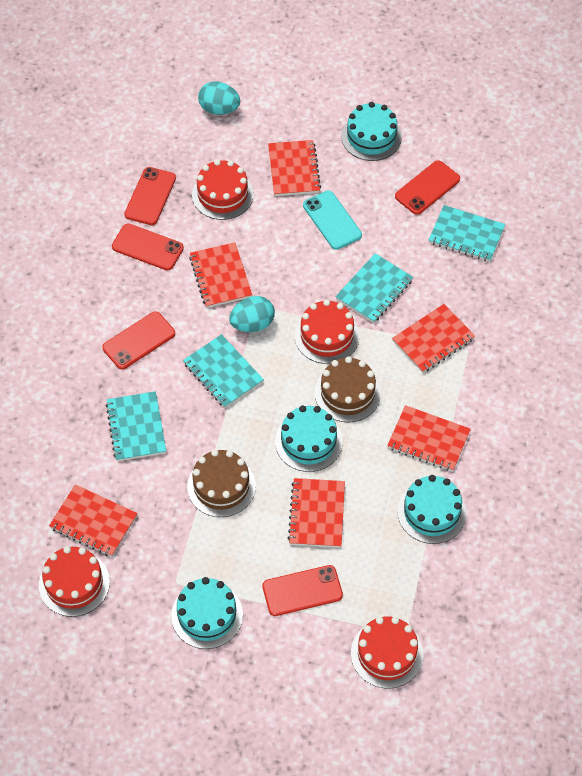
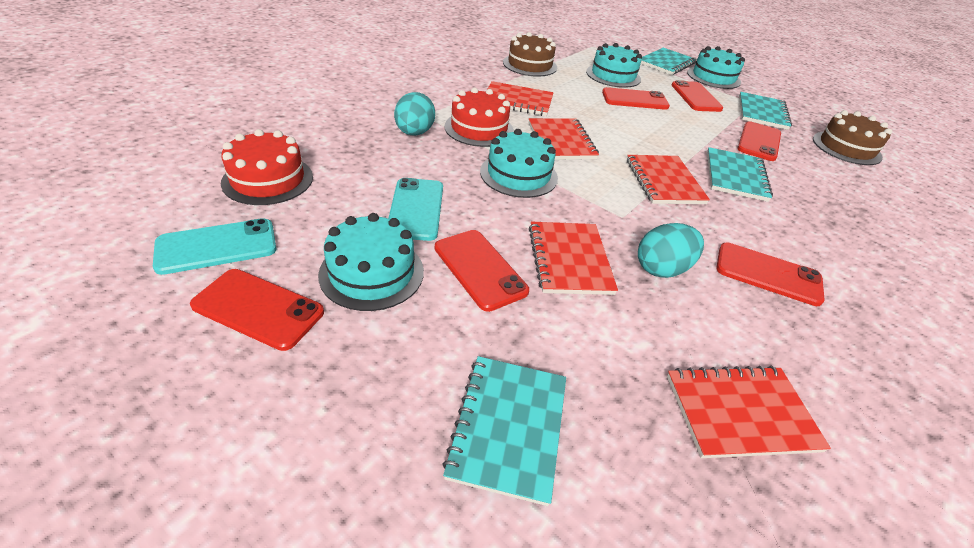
red cake: 4 -> 2
red notebook: 6 -> 5
red phone: 5 -> 6
turquoise phone: 1 -> 2

